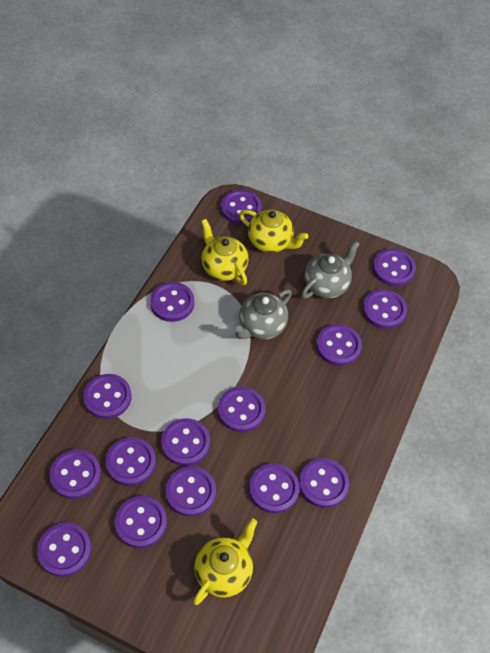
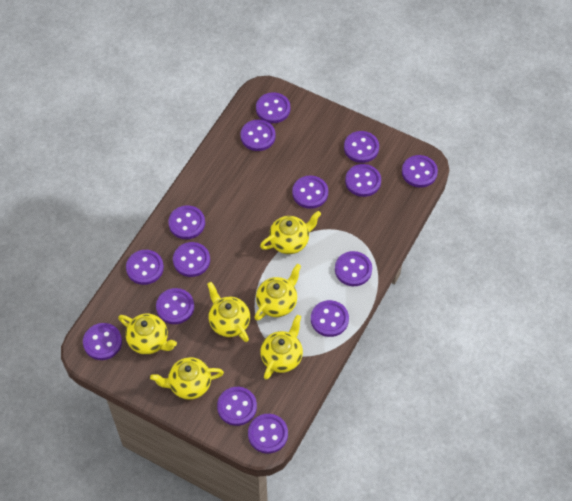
grey teapot: 2 -> 0
yellow teapot: 3 -> 6

